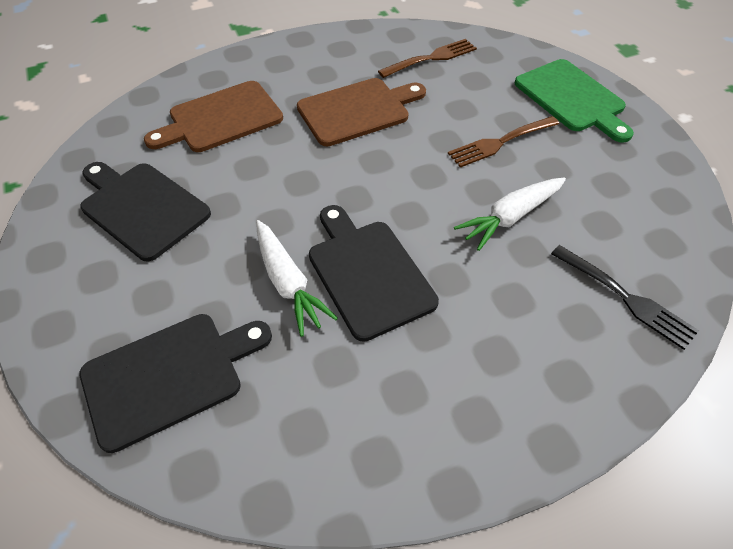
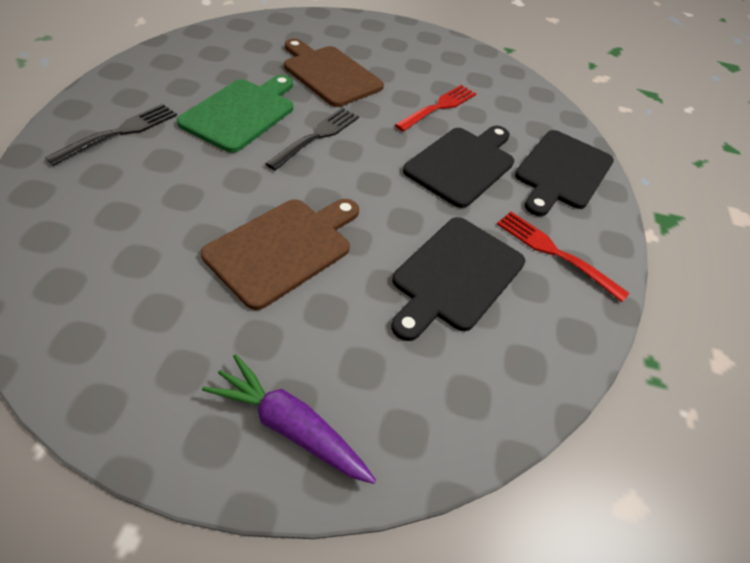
black fork: 1 -> 2
brown fork: 2 -> 0
purple carrot: 0 -> 1
red fork: 0 -> 2
white carrot: 2 -> 0

